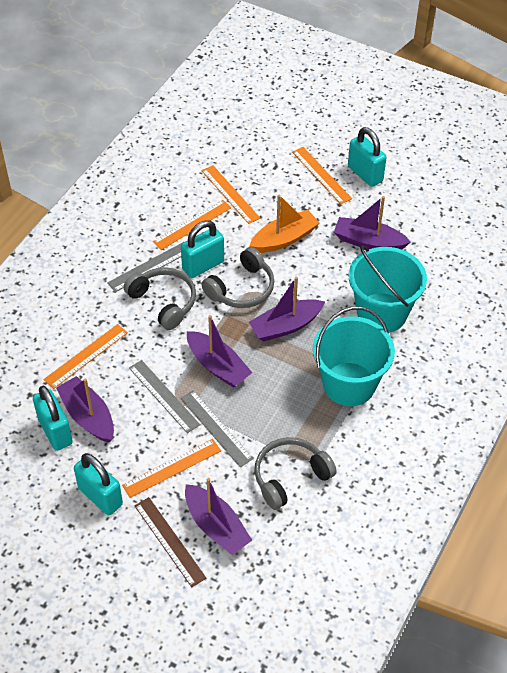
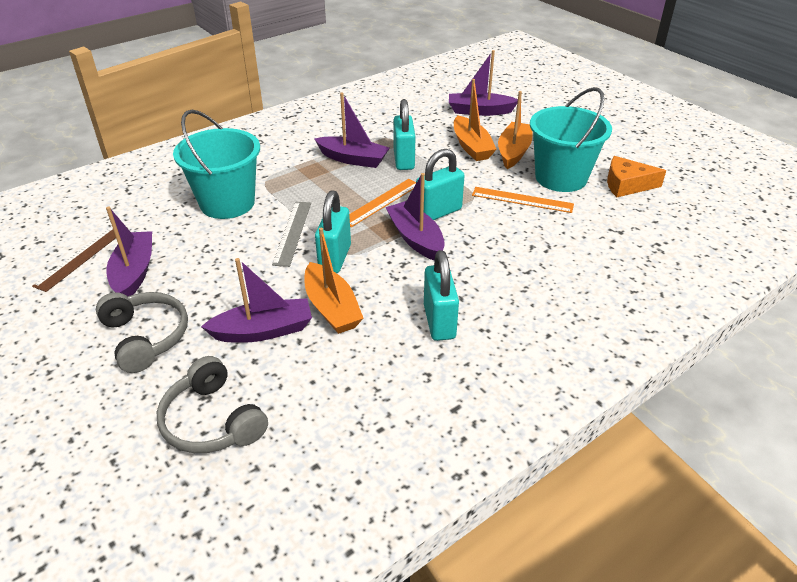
grey headphones: 3 -> 2
grey ruler: 3 -> 1
orange boat: 1 -> 3
orange cheese: 0 -> 1
orange ruler: 5 -> 2

